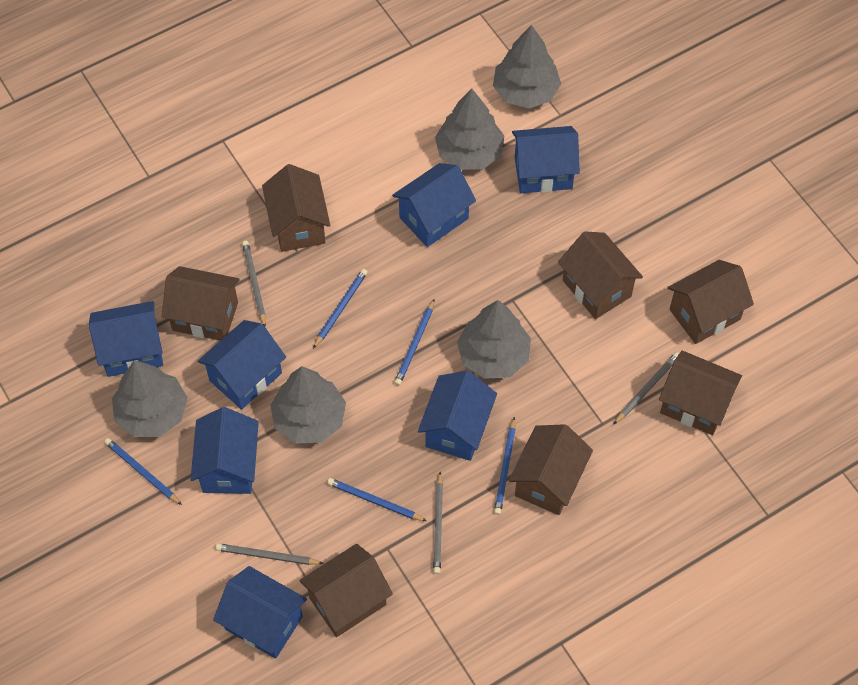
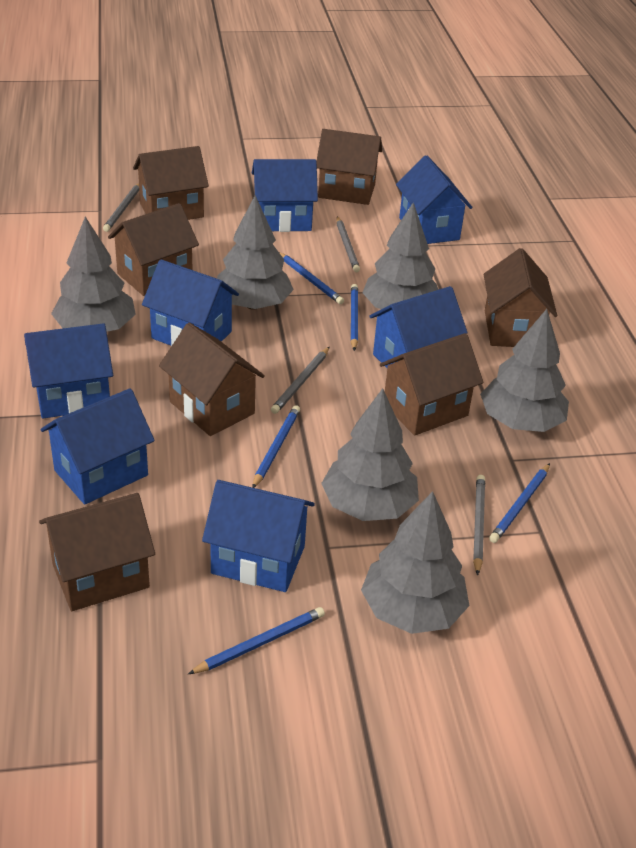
grey tree: 5 -> 6

